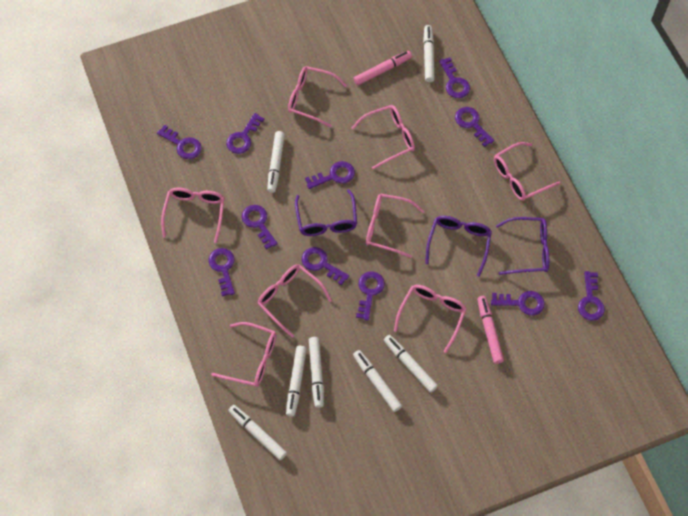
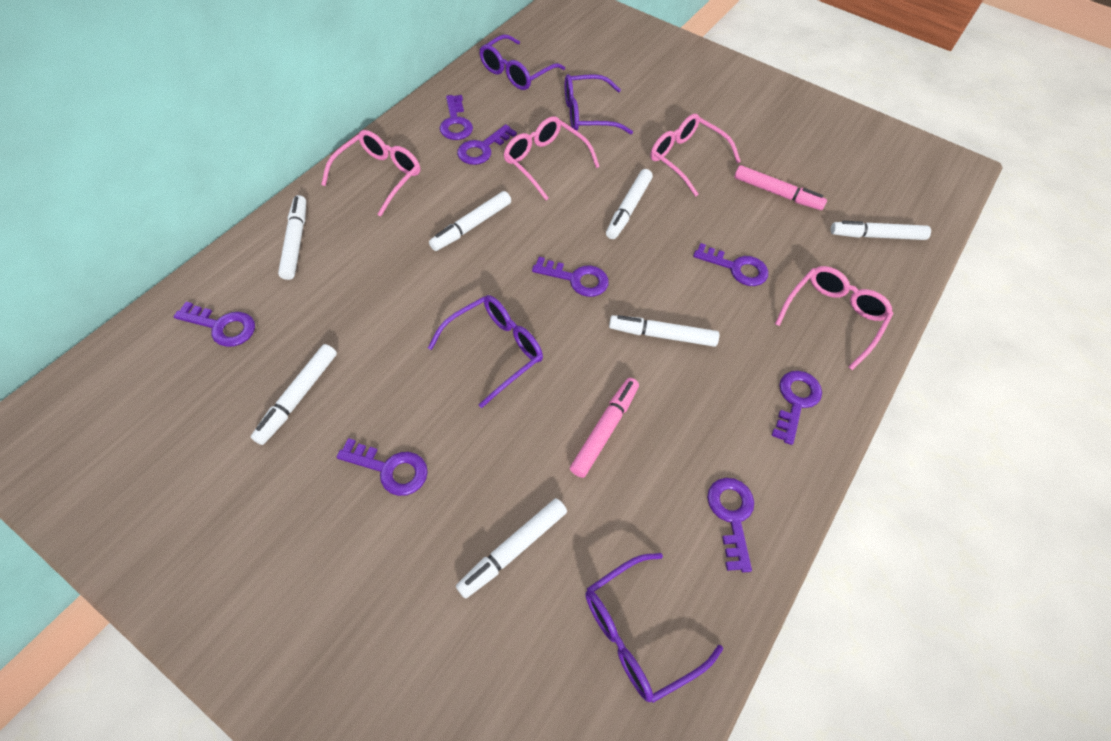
pink glasses: 8 -> 4
purple glasses: 3 -> 4
purple key: 11 -> 8

